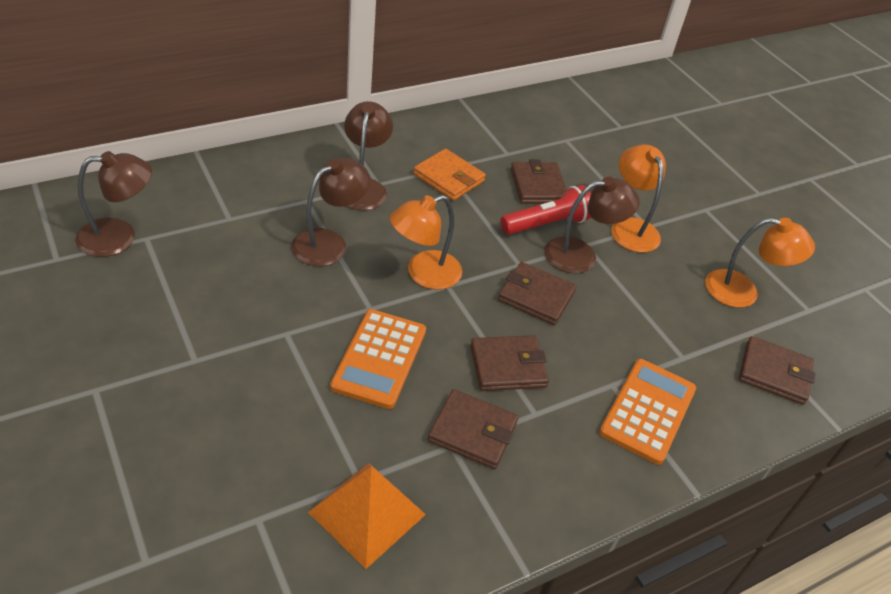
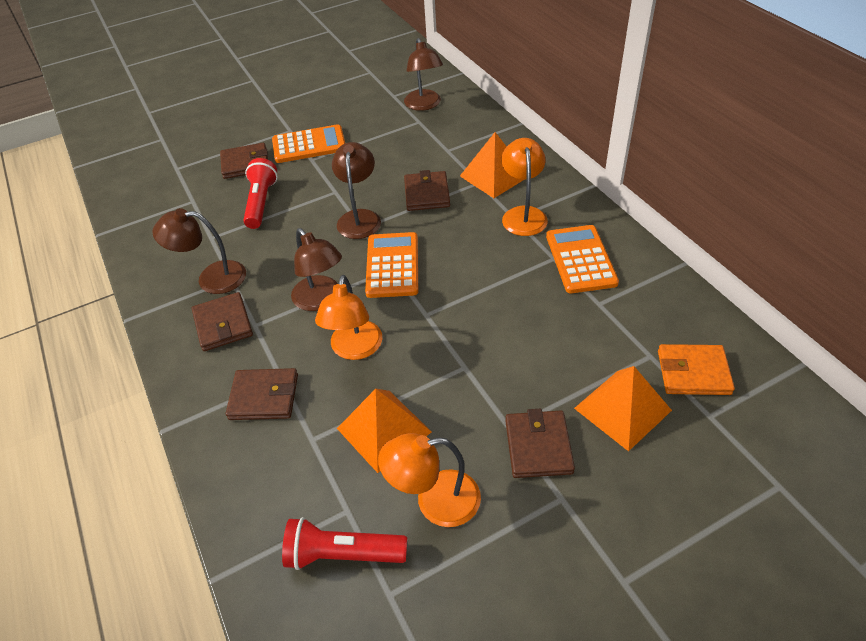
orange calculator: 2 -> 3
orange pyramid: 1 -> 3
red flashlight: 1 -> 2

